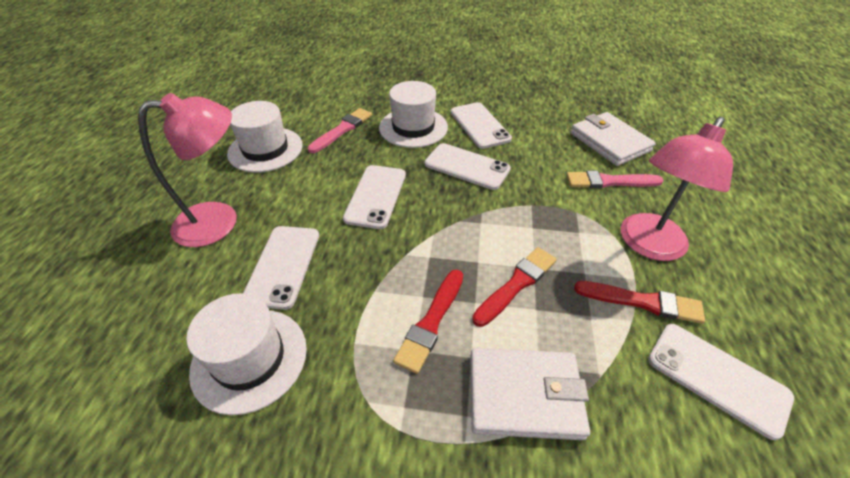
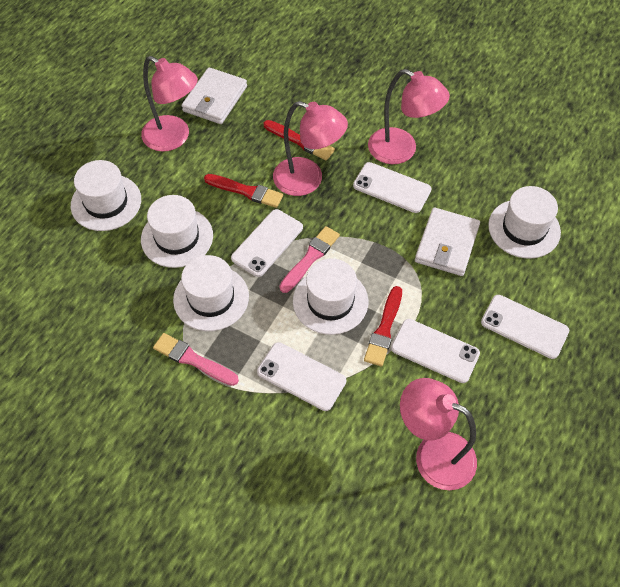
pink lamp: 2 -> 4
white hat: 3 -> 5

